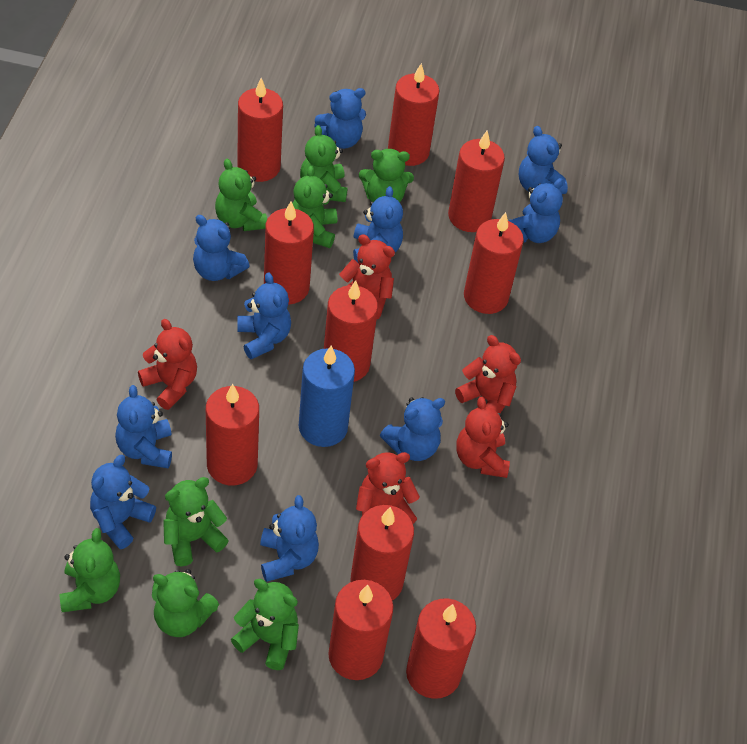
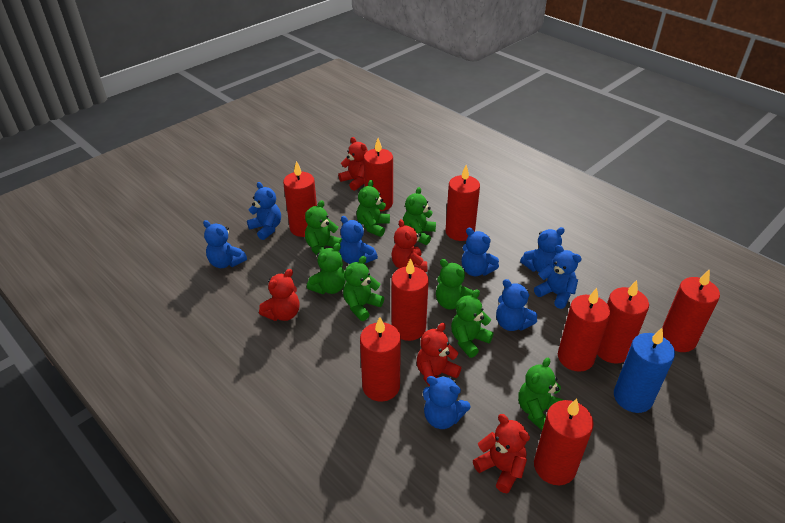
blue teddy bear: 10 -> 8
red candle: 10 -> 9

